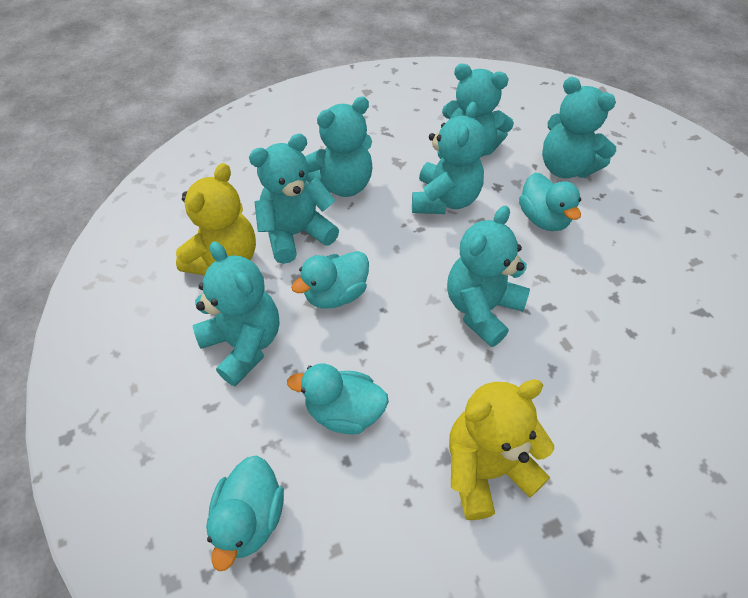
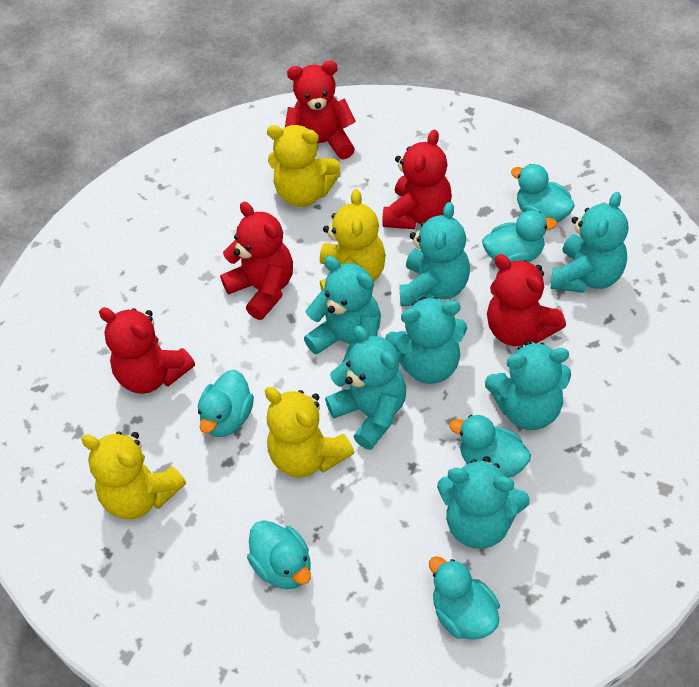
red teddy bear: 0 -> 5
turquoise duck: 4 -> 6
yellow teddy bear: 2 -> 4

